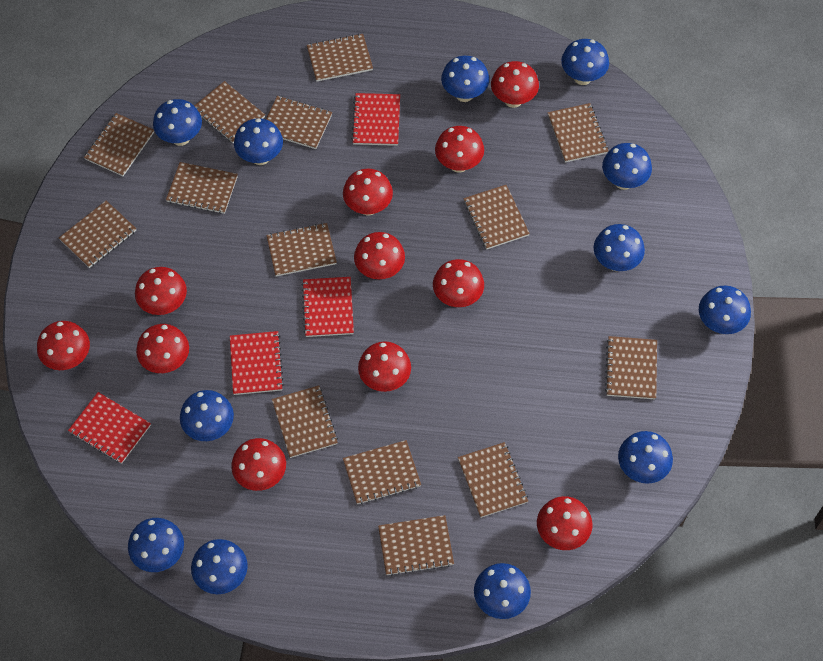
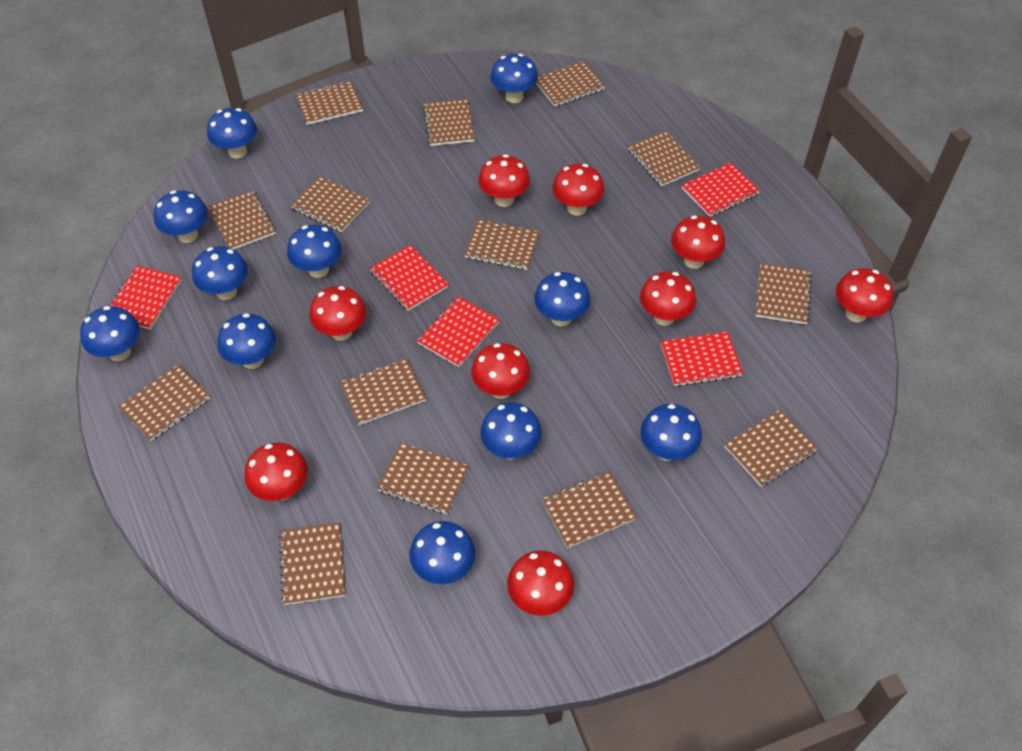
blue mushroom: 12 -> 11
red mushroom: 11 -> 9
red notebook: 4 -> 5

